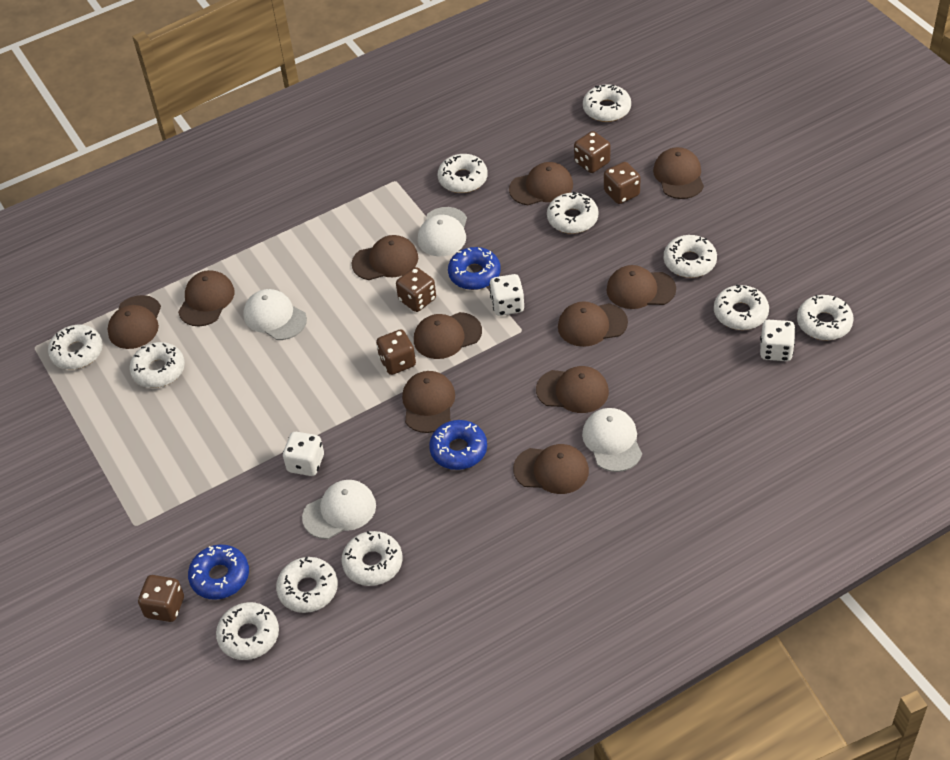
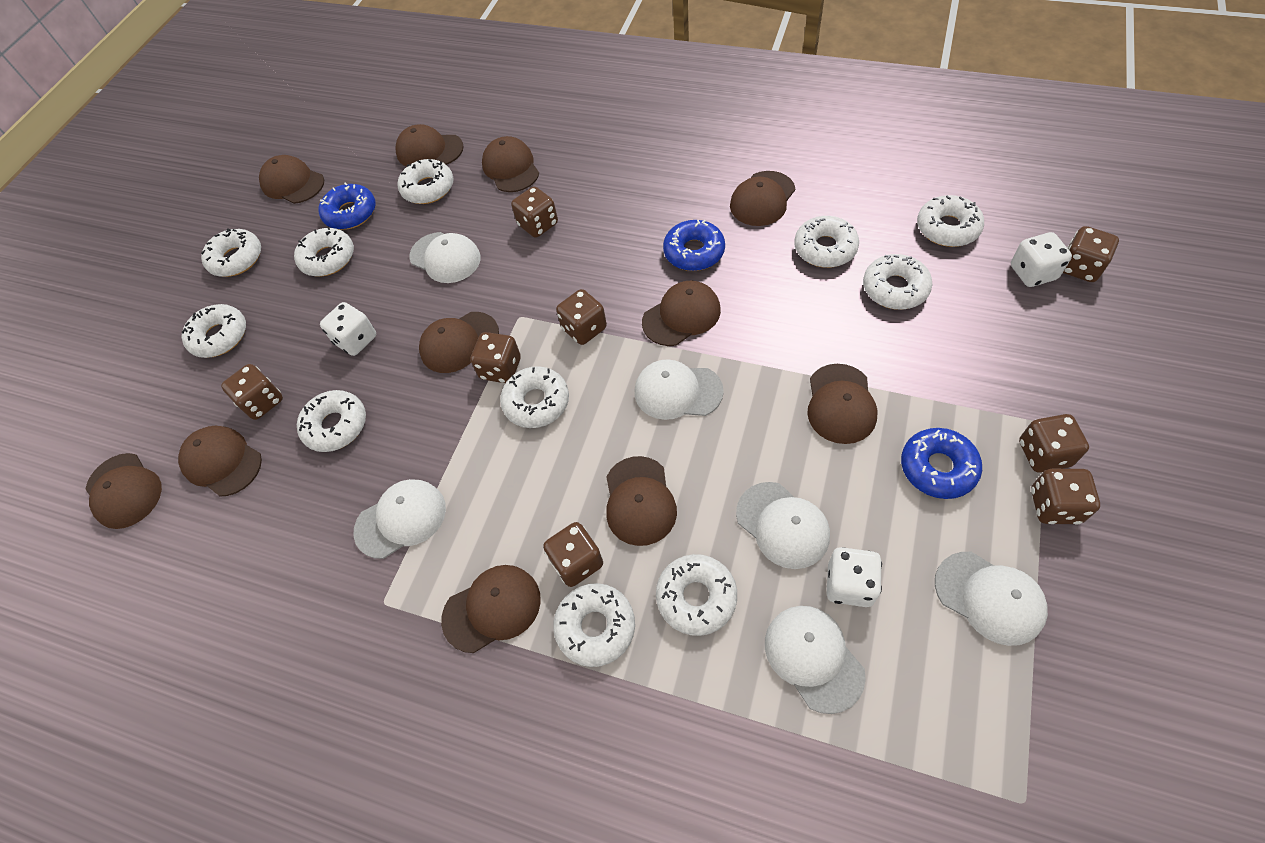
brown dice: 5 -> 8
white cap: 4 -> 6

